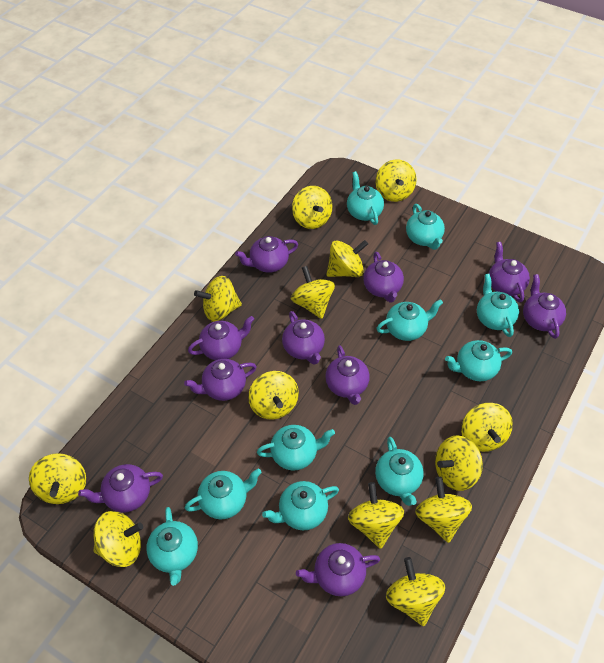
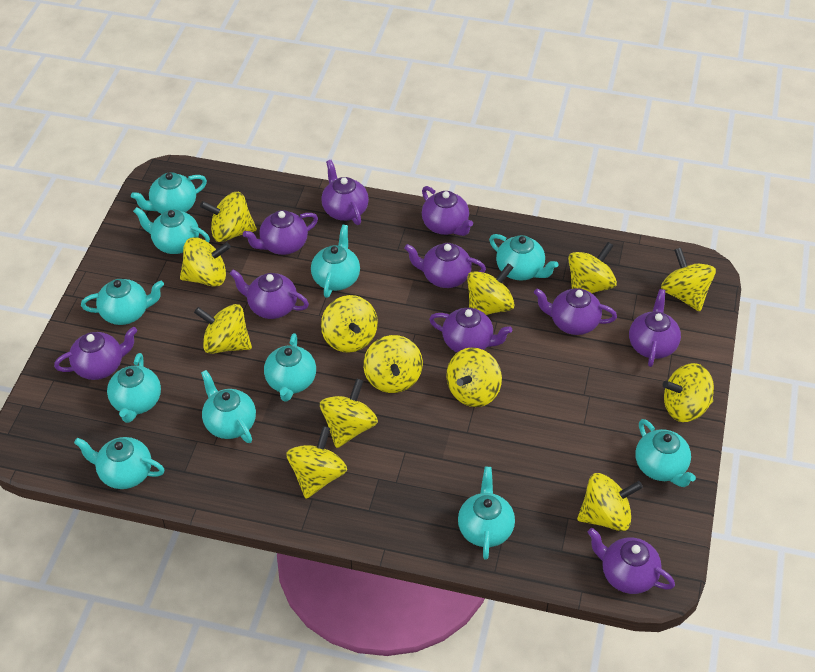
turquoise teapot: 10 -> 11

